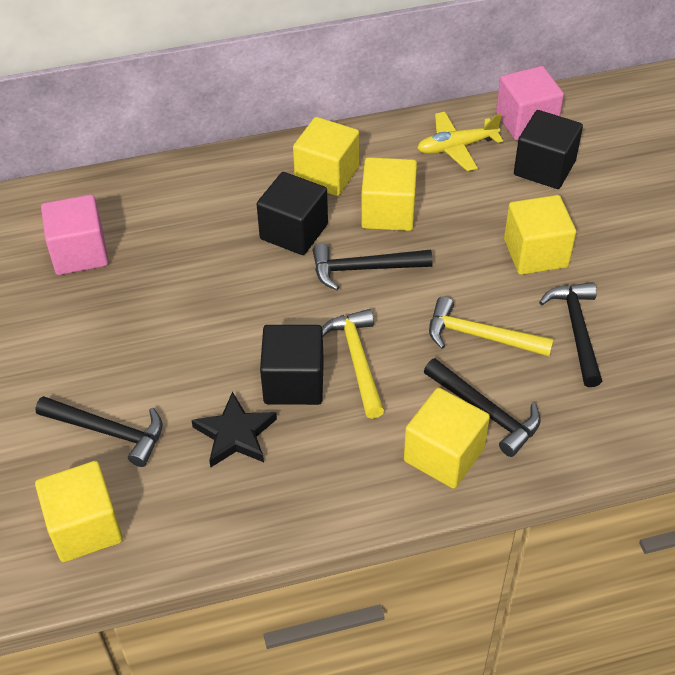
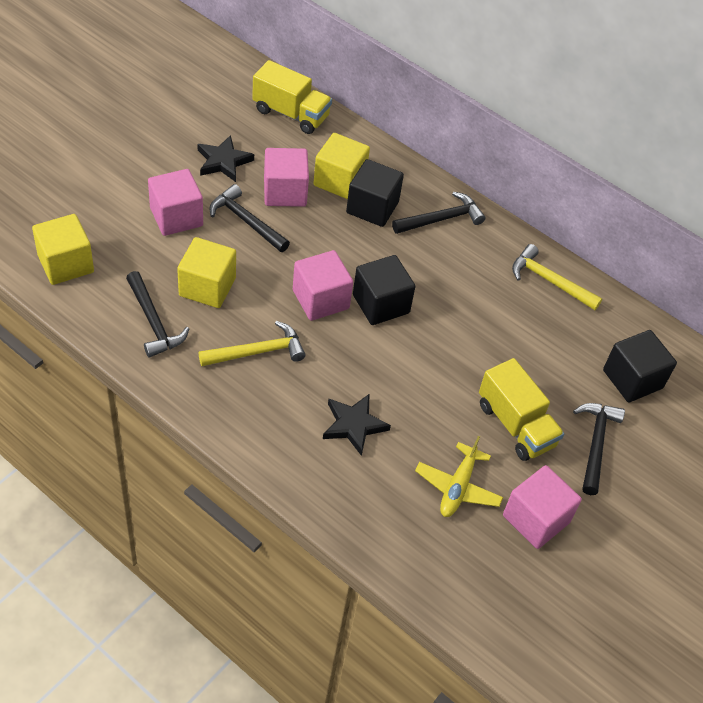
black star: 1 -> 2
pink cube: 2 -> 4
yellow cube: 5 -> 3
yellow truck: 0 -> 2

